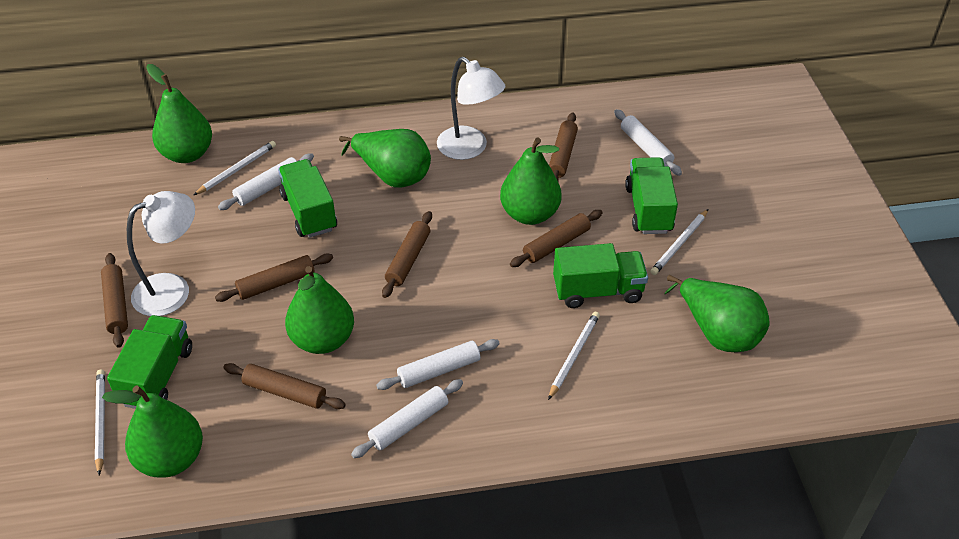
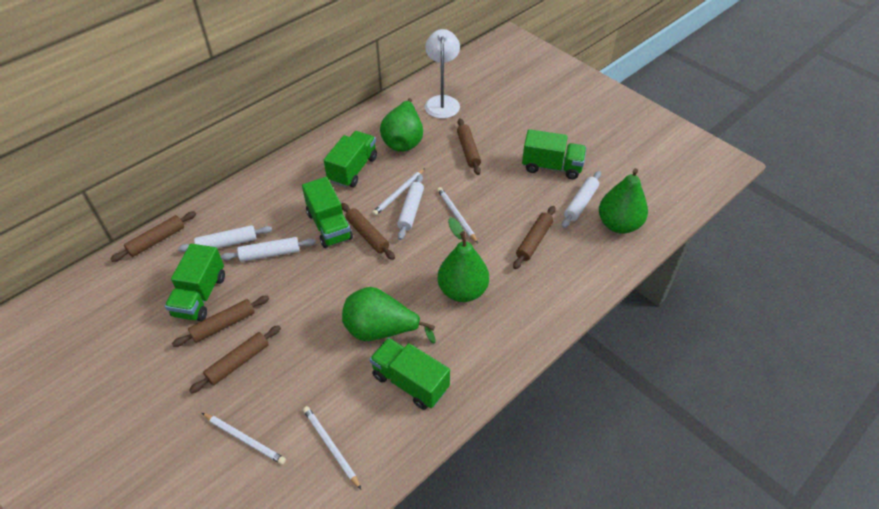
green pear: 6 -> 4
green truck: 4 -> 5
white lamp: 2 -> 1

